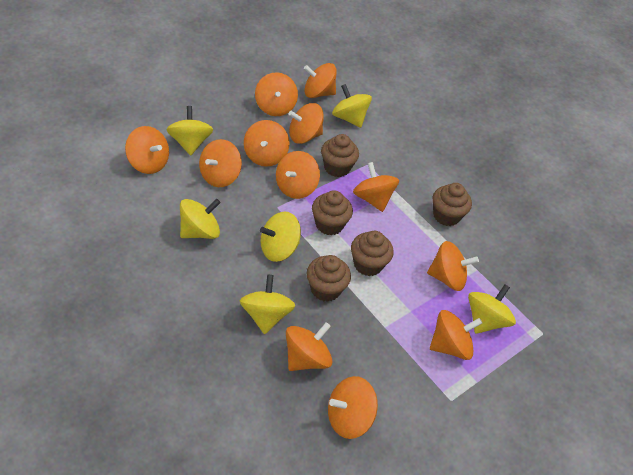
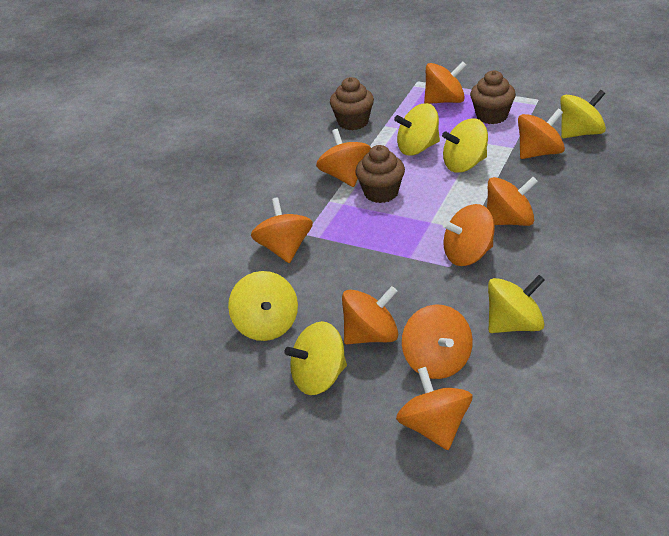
brown cupcake: 5 -> 3
orange spinning top: 12 -> 9

